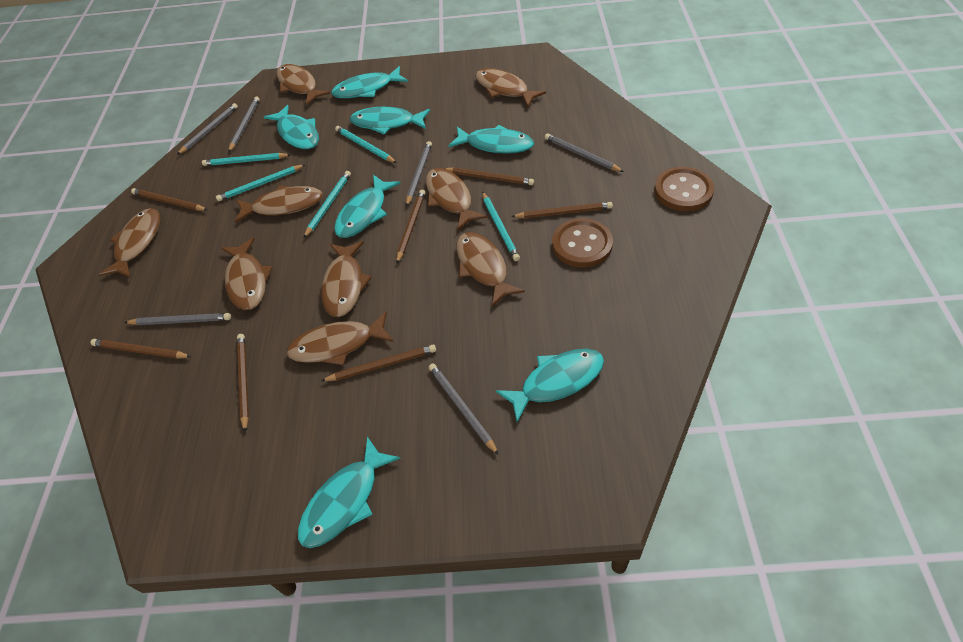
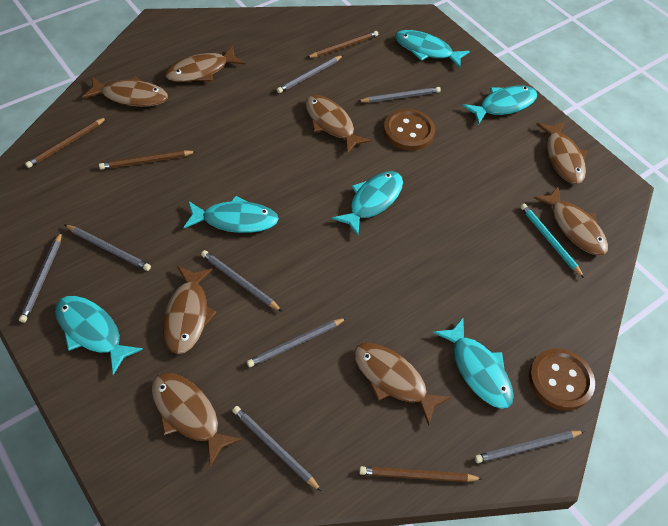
brown fish: 9 -> 8
brown pencil: 7 -> 4
grey pencil: 6 -> 8
turquoise fish: 7 -> 6
turquoise pencil: 5 -> 1

